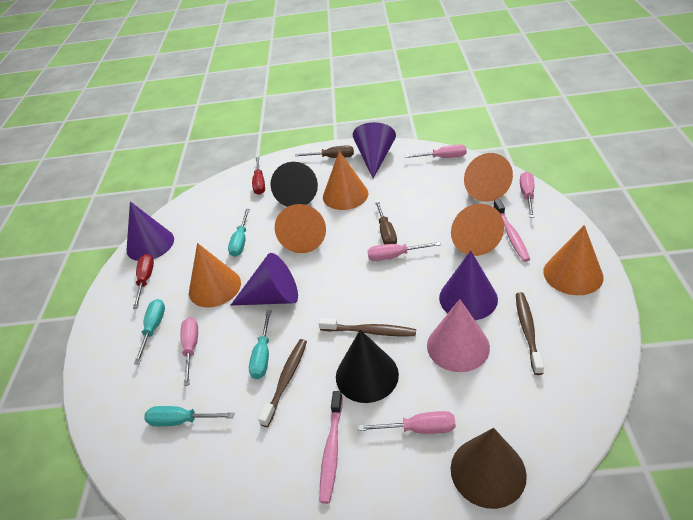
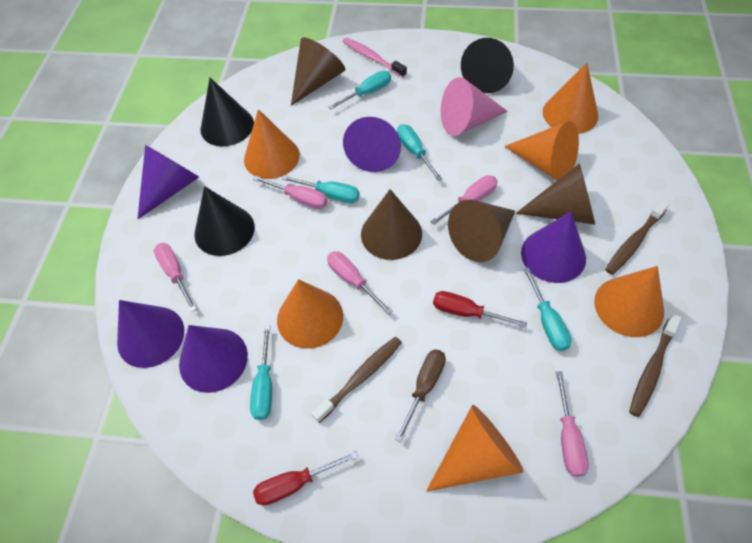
black cone: 2 -> 3
brown cone: 1 -> 4
brown screwdriver: 2 -> 1
pink toothbrush: 2 -> 1
purple cone: 4 -> 5
turquoise screwdriver: 4 -> 5

